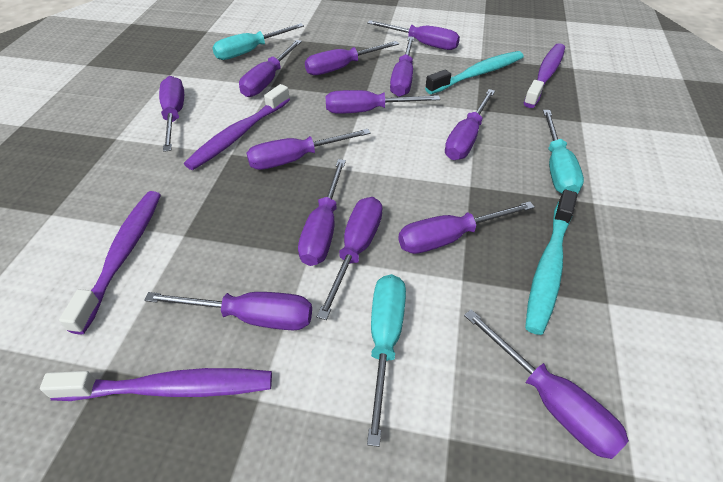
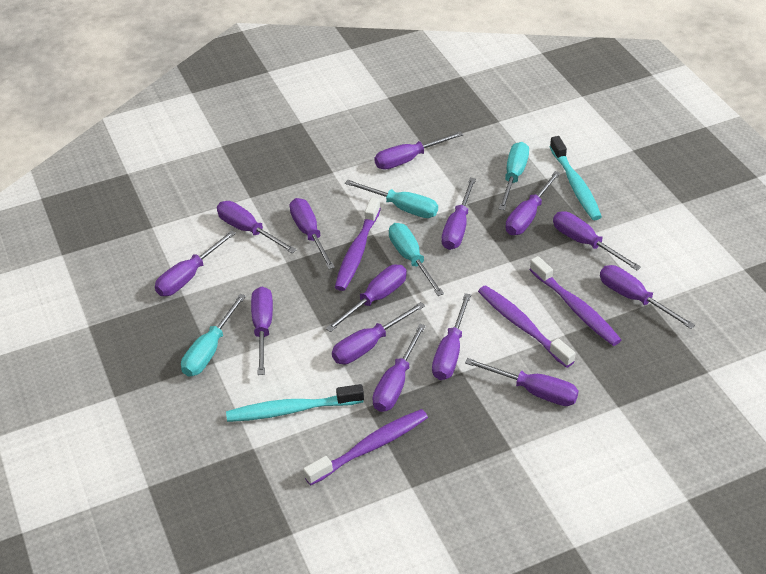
purple screwdriver: 13 -> 14
turquoise screwdriver: 3 -> 4

